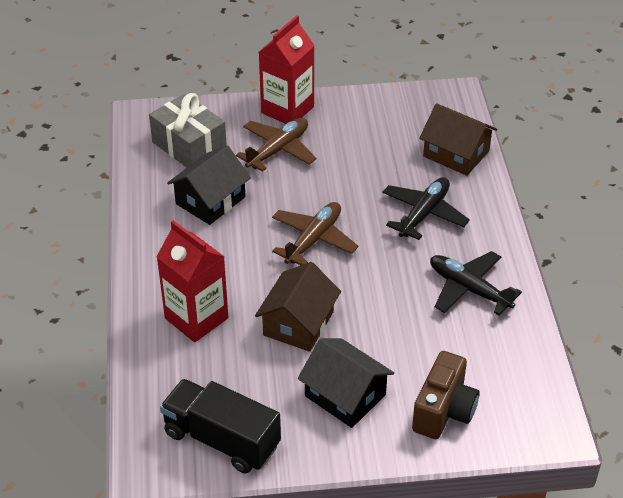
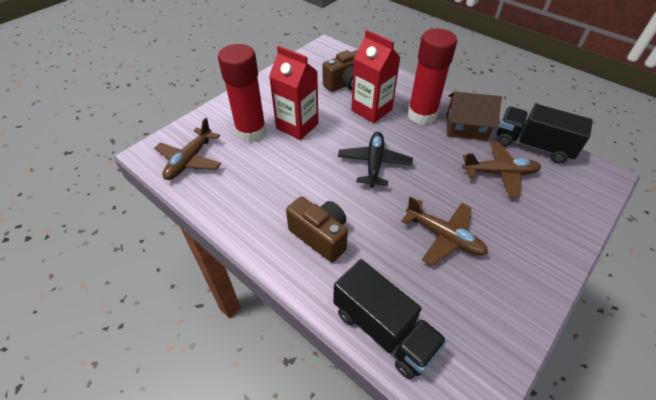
black house: 2 -> 0
black plane: 2 -> 1
black truck: 1 -> 2
brown camera: 1 -> 2
brown house: 2 -> 1
brown plane: 2 -> 3
grey gift: 1 -> 0
red glue stick: 0 -> 2

